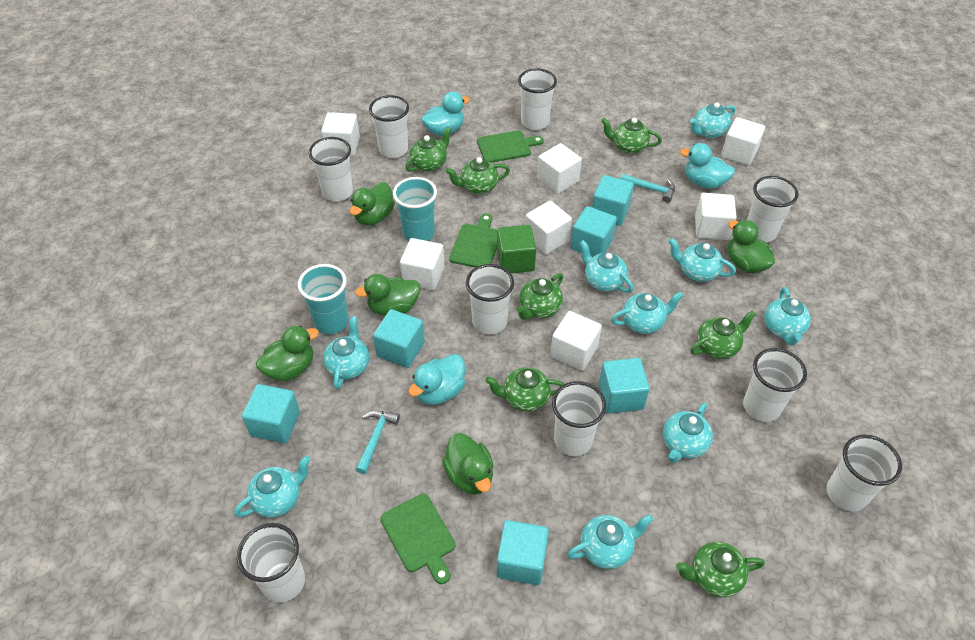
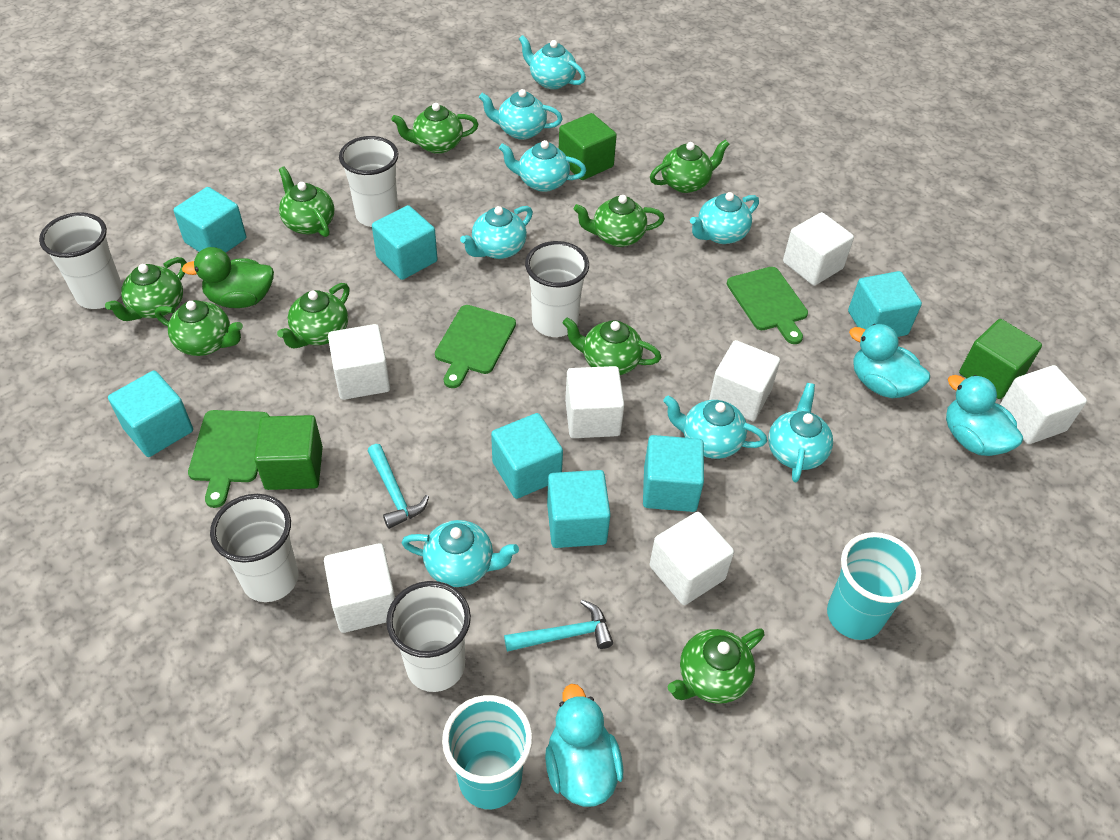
green cube: 1 -> 3
green duck: 5 -> 1
green teapot: 7 -> 9
turquoise cube: 6 -> 7
turquoise teapot: 9 -> 8
white cup: 9 -> 5

